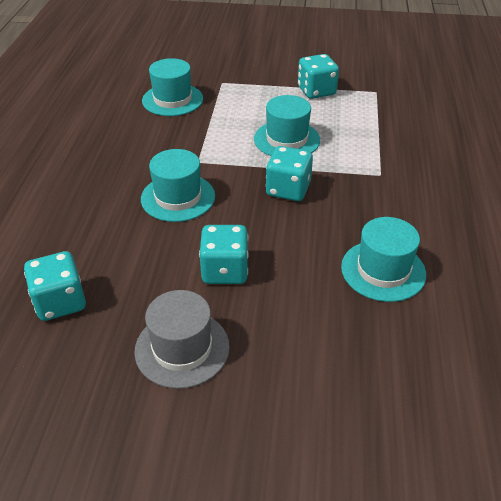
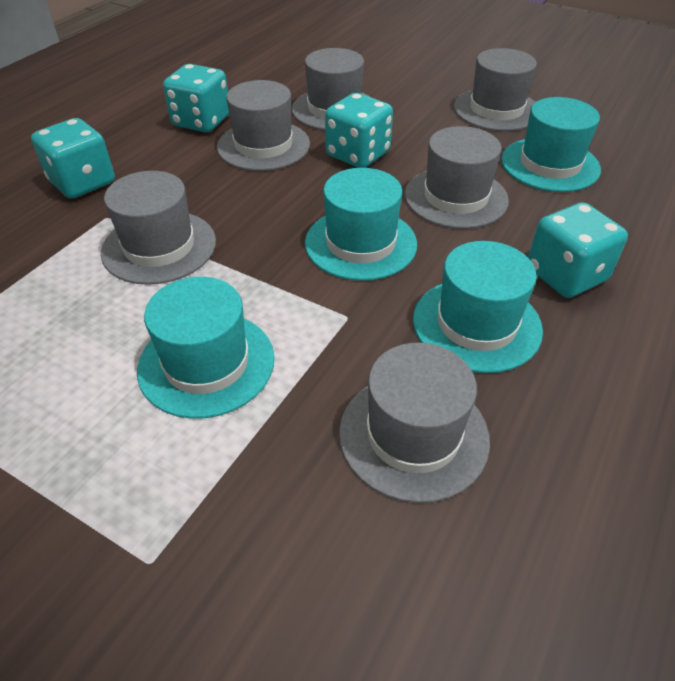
grey hat: 1 -> 6

